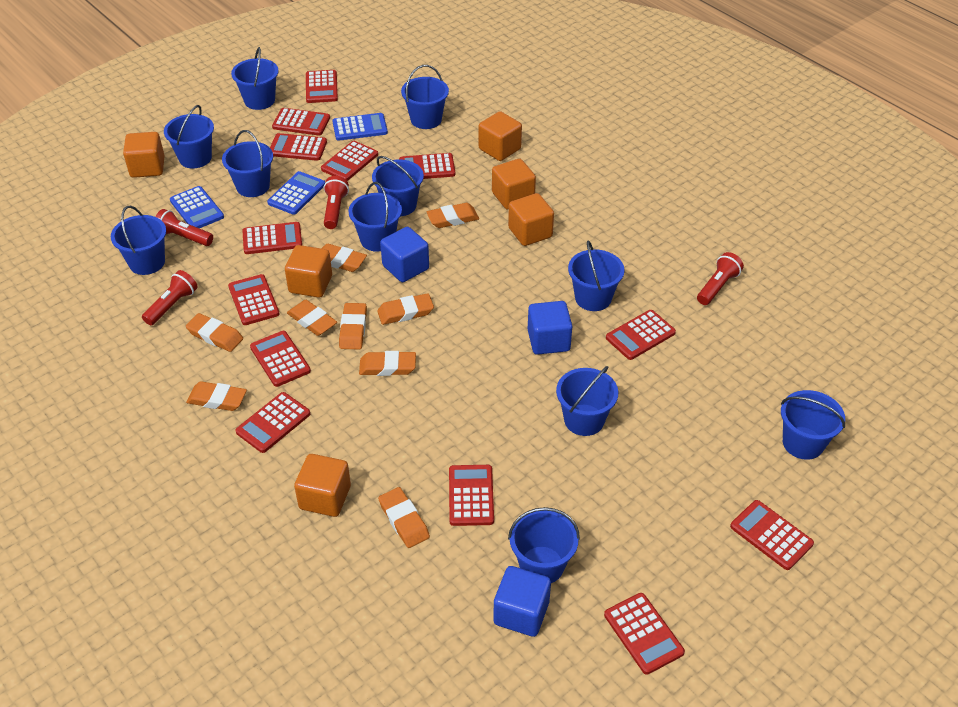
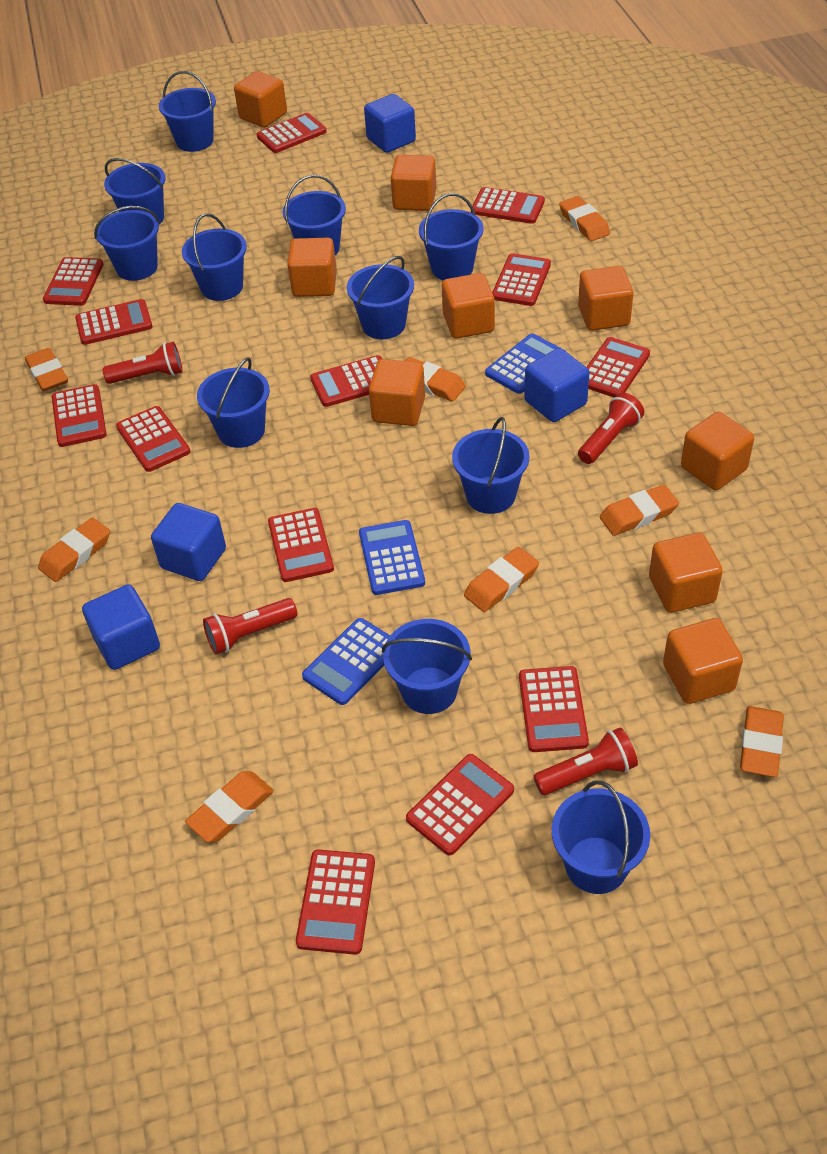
blue cube: 3 -> 4
orange cube: 6 -> 9
orange eraser: 9 -> 8

